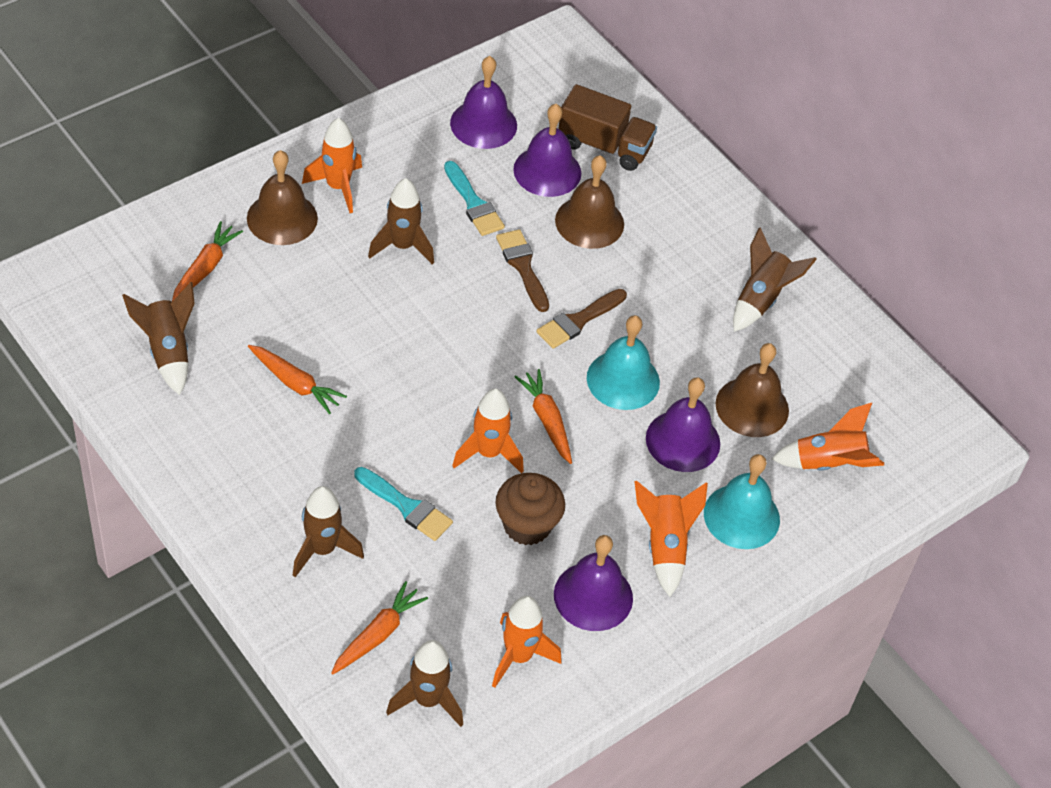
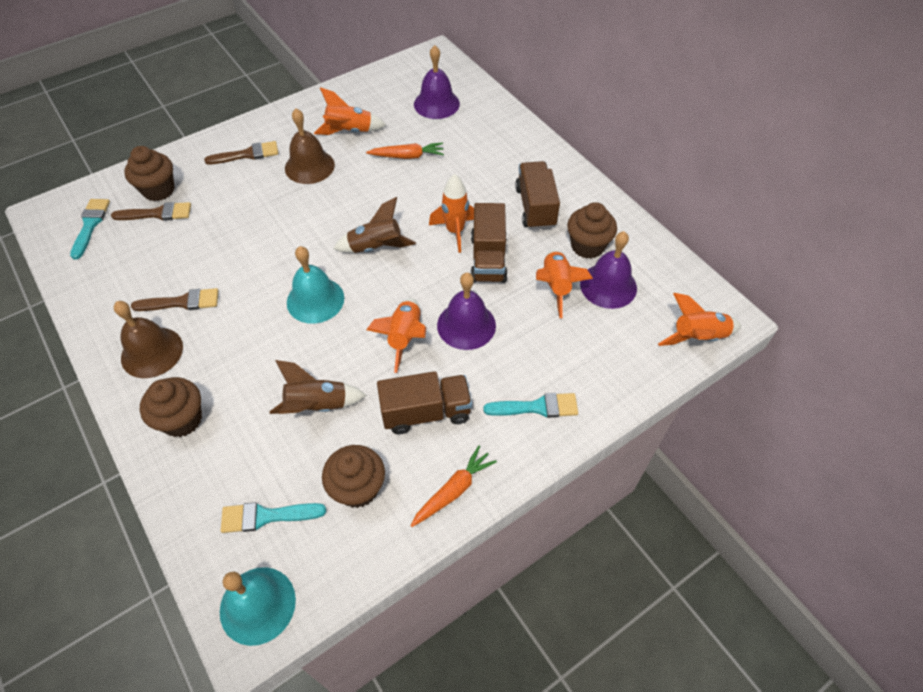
brown bell: 3 -> 2
brown brush: 2 -> 3
brown cupcake: 1 -> 4
brown rocket: 5 -> 2
brown truck: 1 -> 3
orange carrot: 4 -> 2
purple bell: 4 -> 3
turquoise brush: 2 -> 3

